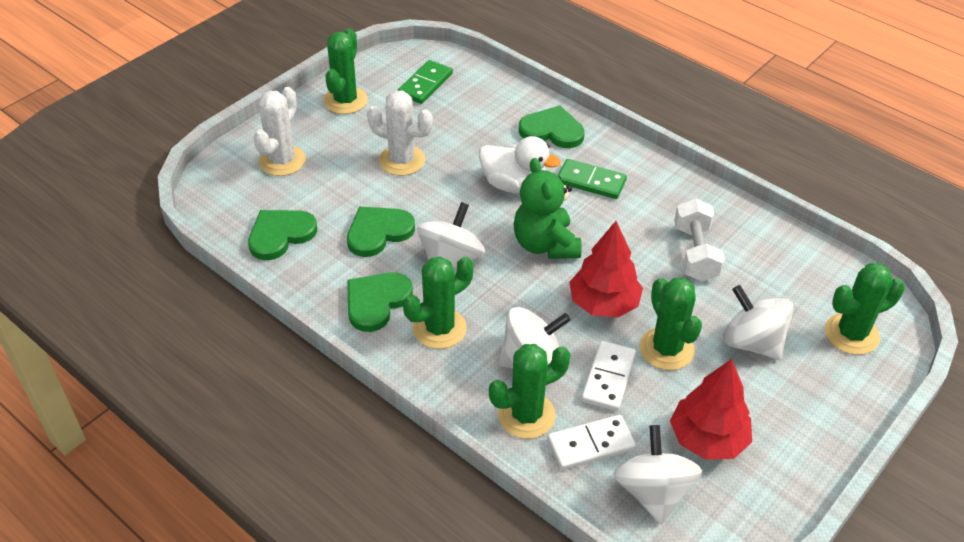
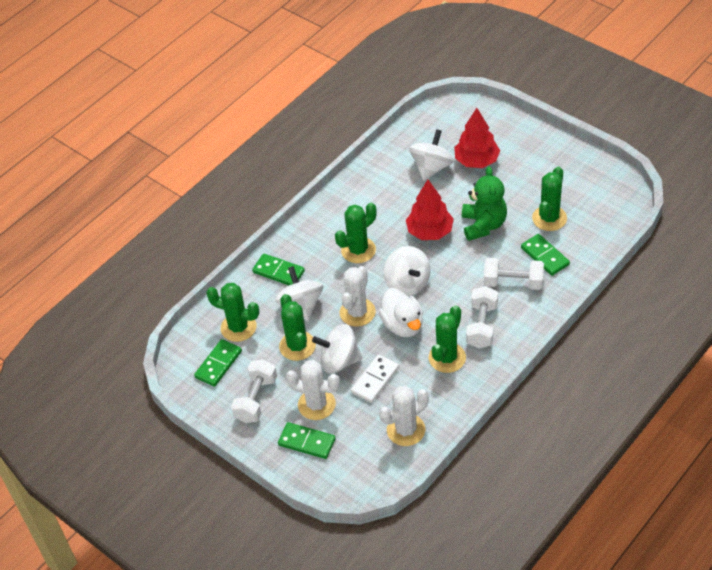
green domino: 2 -> 4
green heart: 4 -> 0
white cactus: 2 -> 3
white domino: 2 -> 1
white dumbbell: 1 -> 3

